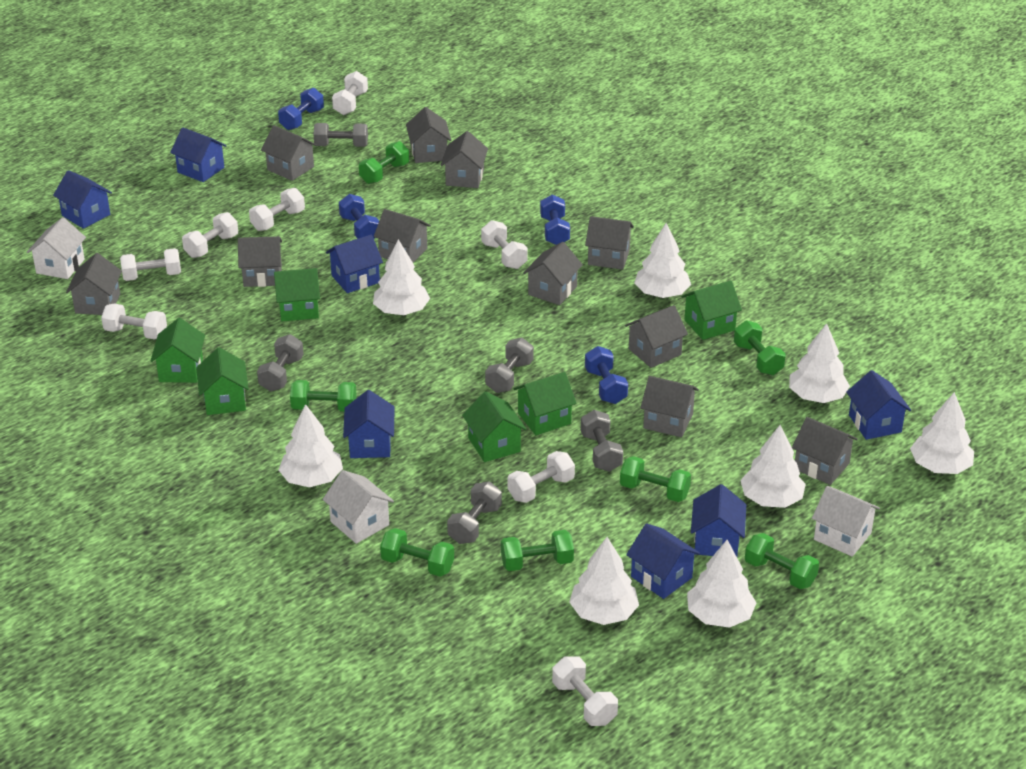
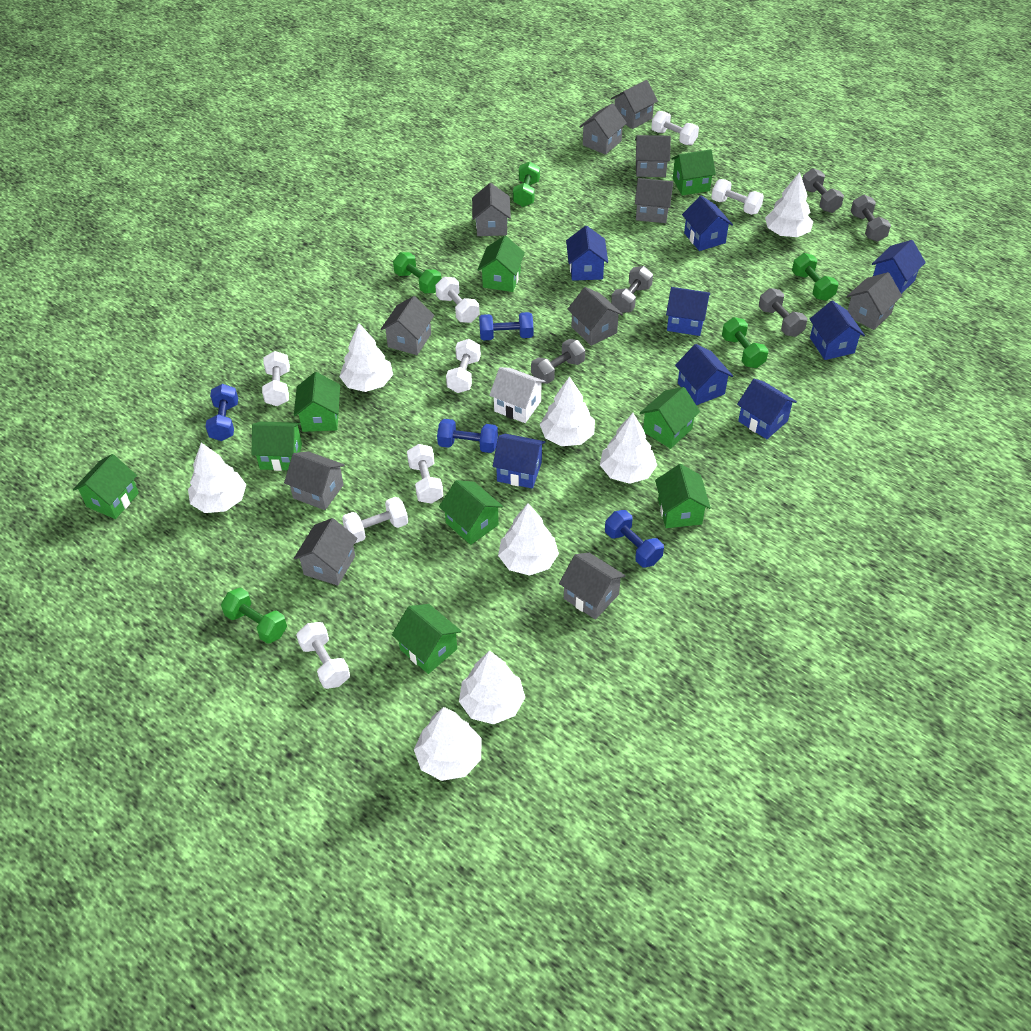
blue house: 7 -> 8
green dumbbell: 7 -> 5
green house: 6 -> 9
white house: 3 -> 1

